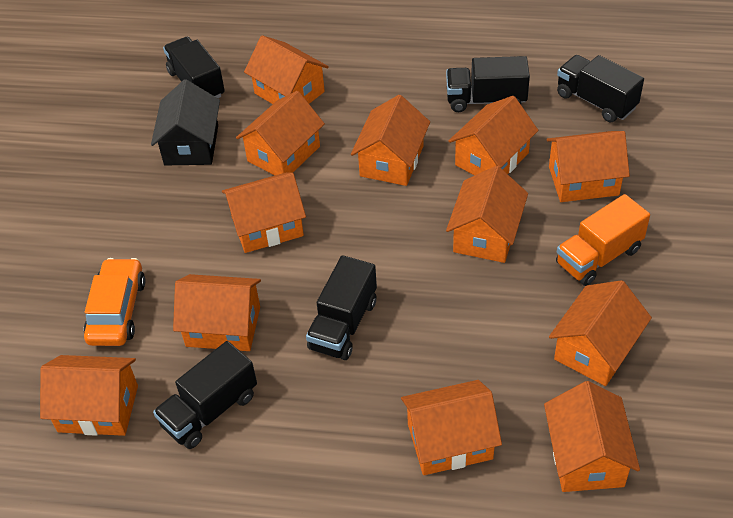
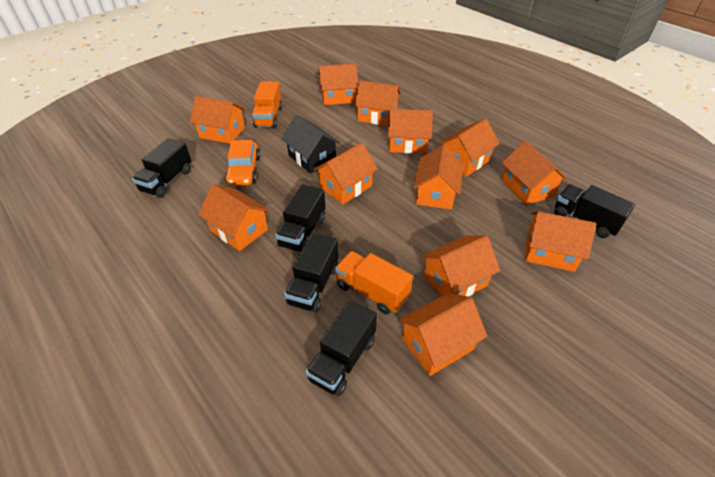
orange truck: 1 -> 2

